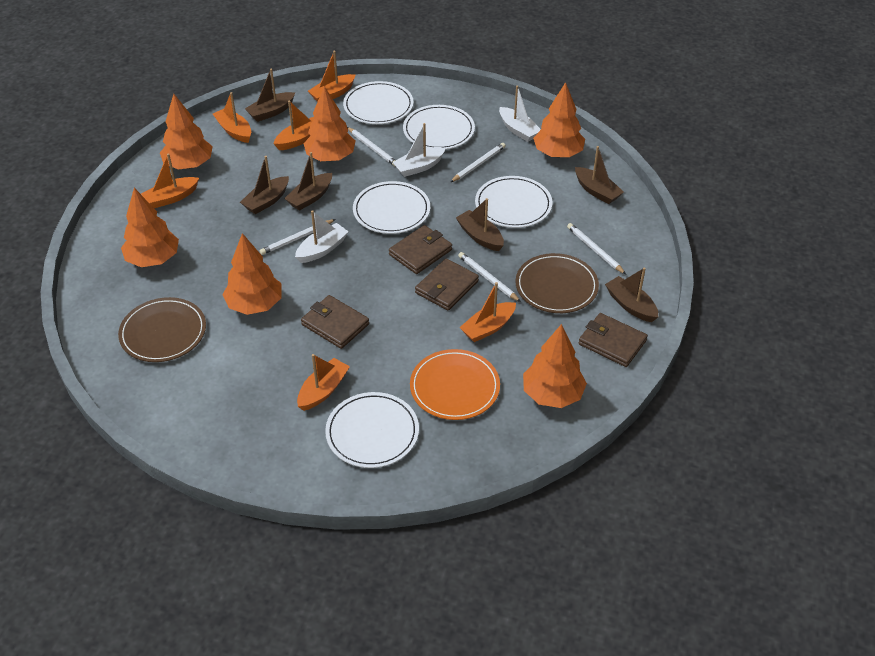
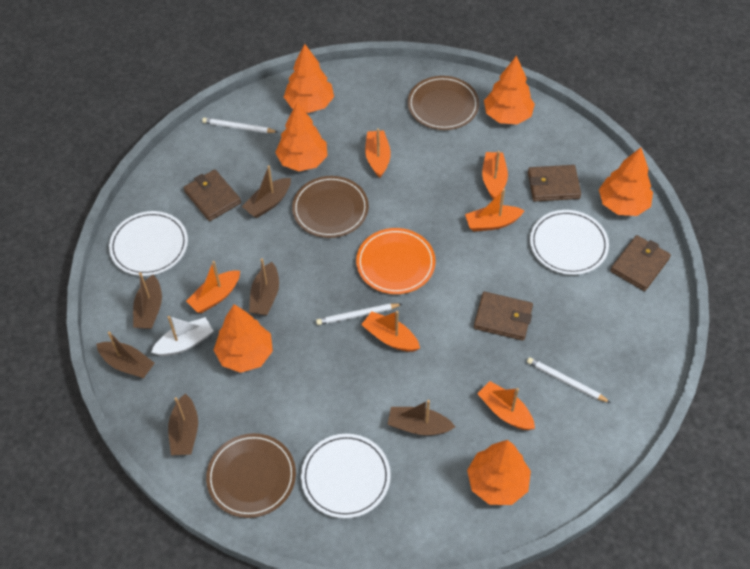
brown plate: 2 -> 3
white boat: 3 -> 1
white pencil: 5 -> 3
white plate: 5 -> 3

